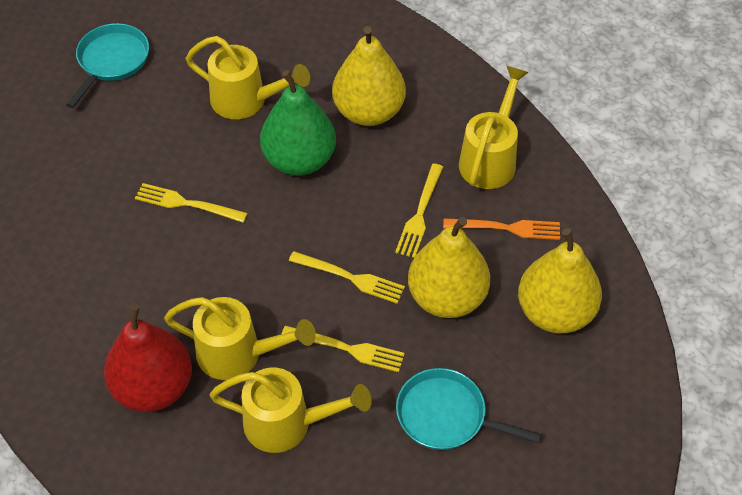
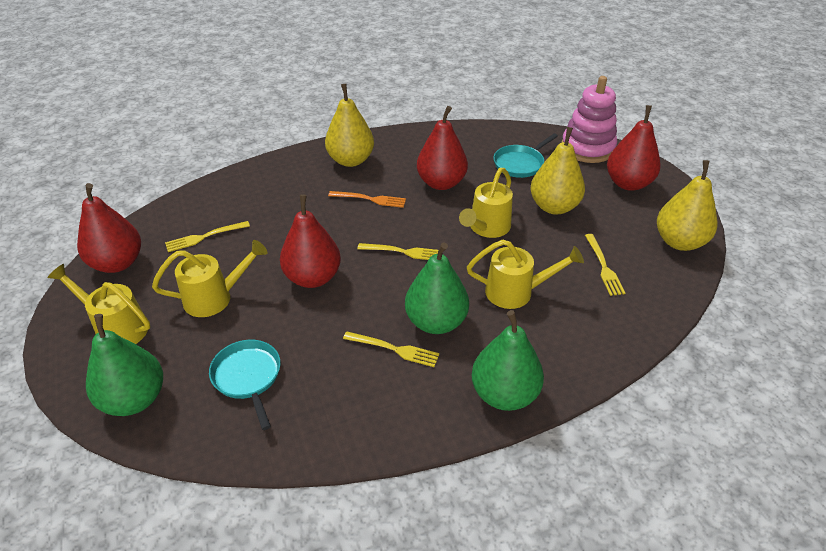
green pear: 1 -> 3
pink stacking toy: 0 -> 1
red pear: 1 -> 4

